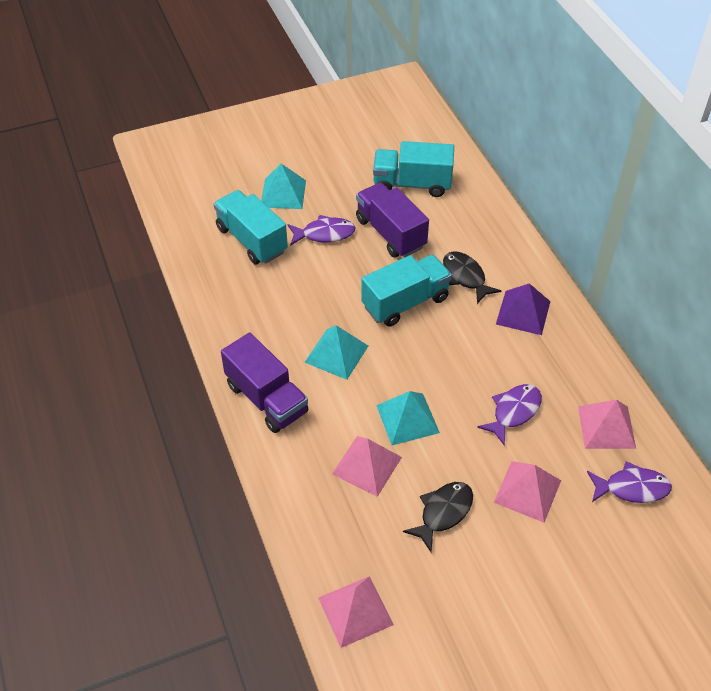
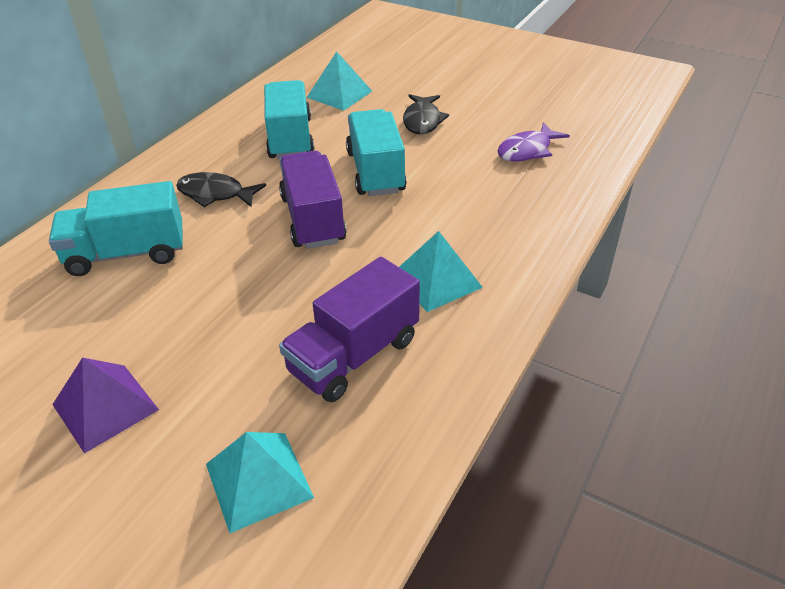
pink pyramid: 4 -> 0
purple fish: 3 -> 1

